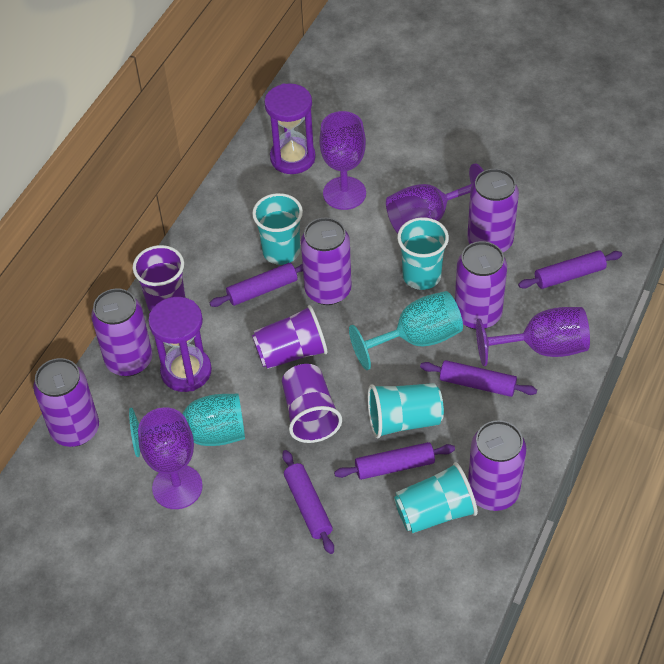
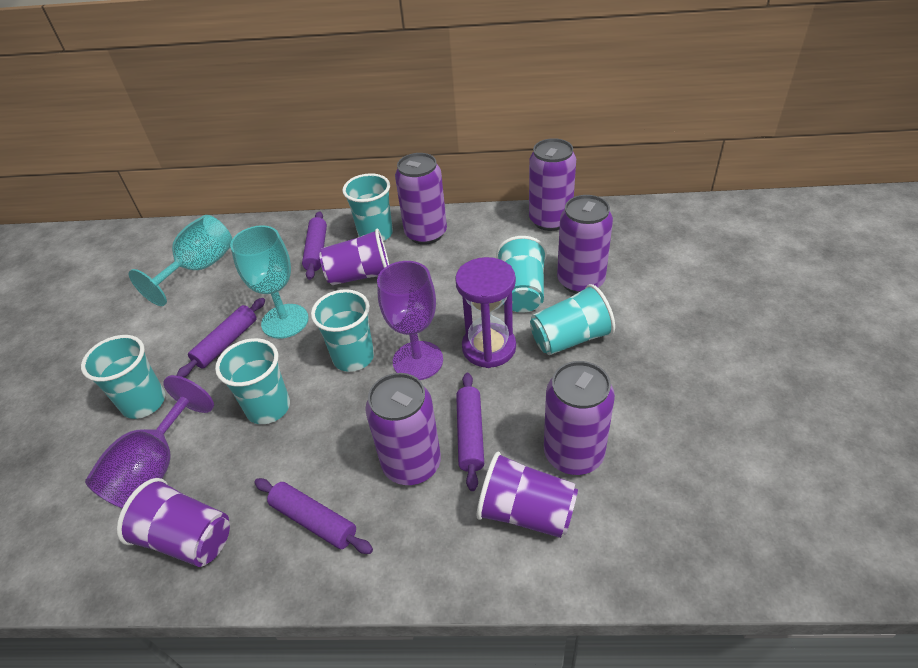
purple can: 6 -> 5
purple goblet: 4 -> 2
purple hourglass: 2 -> 1
purple rolling pin: 5 -> 4
turquoise cup: 4 -> 6

